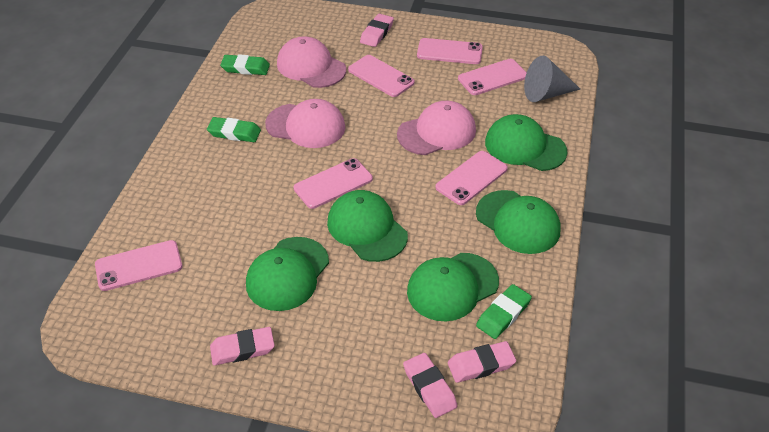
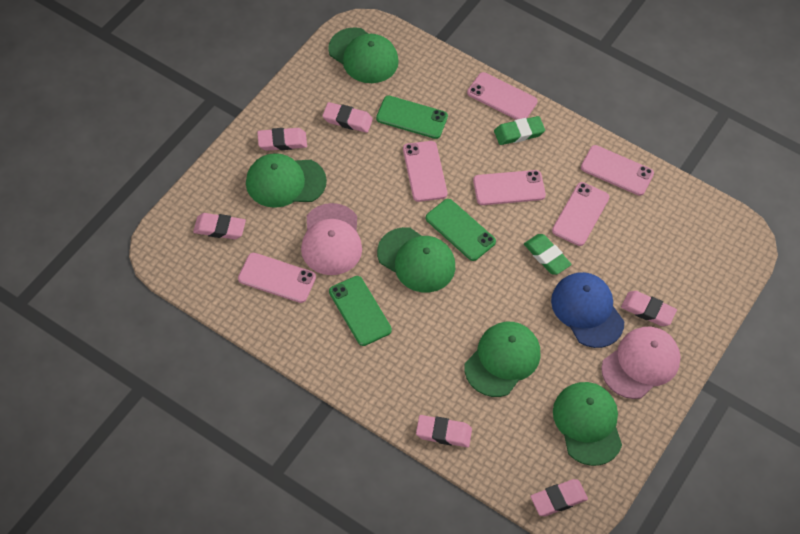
blue cap: 0 -> 1
green eraser: 3 -> 2
green phone: 0 -> 3
grey cone: 1 -> 0
pink cap: 3 -> 2
pink eraser: 4 -> 6

